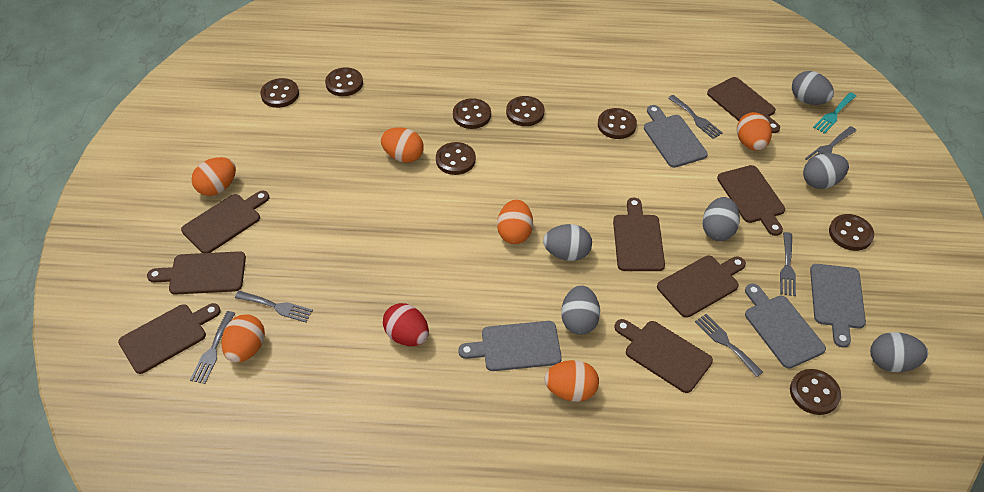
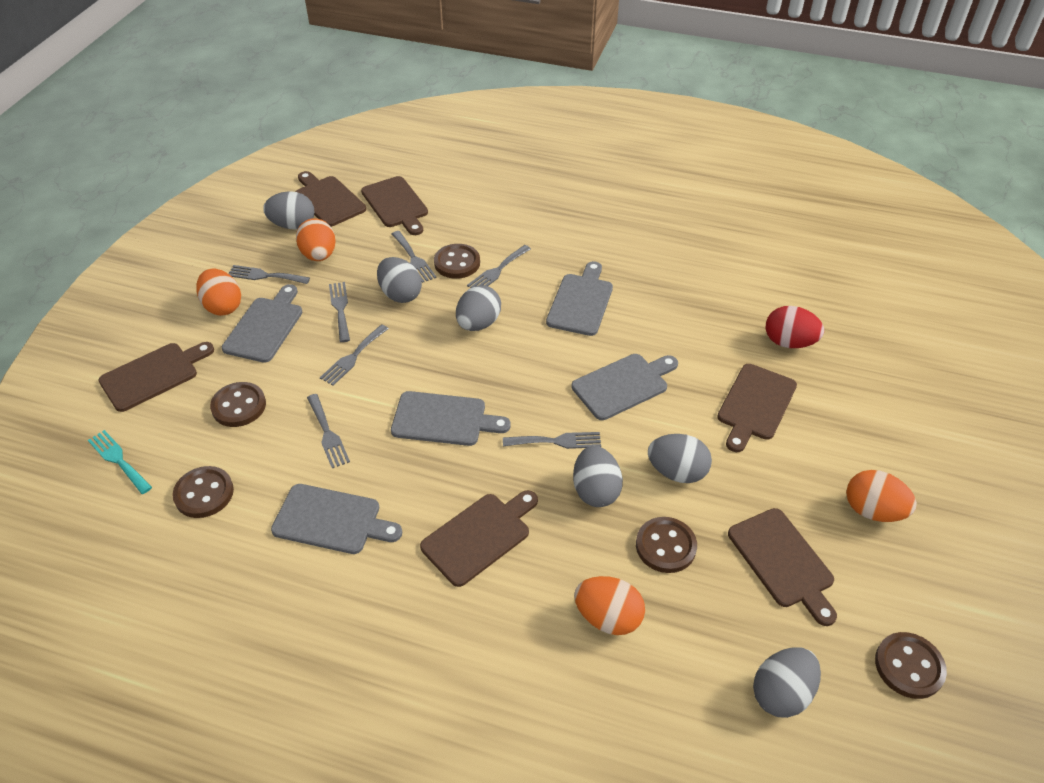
brown button: 8 -> 5
brown cutting board: 8 -> 6
grey cutting board: 4 -> 5
grey fork: 6 -> 7
orange egg: 6 -> 4

